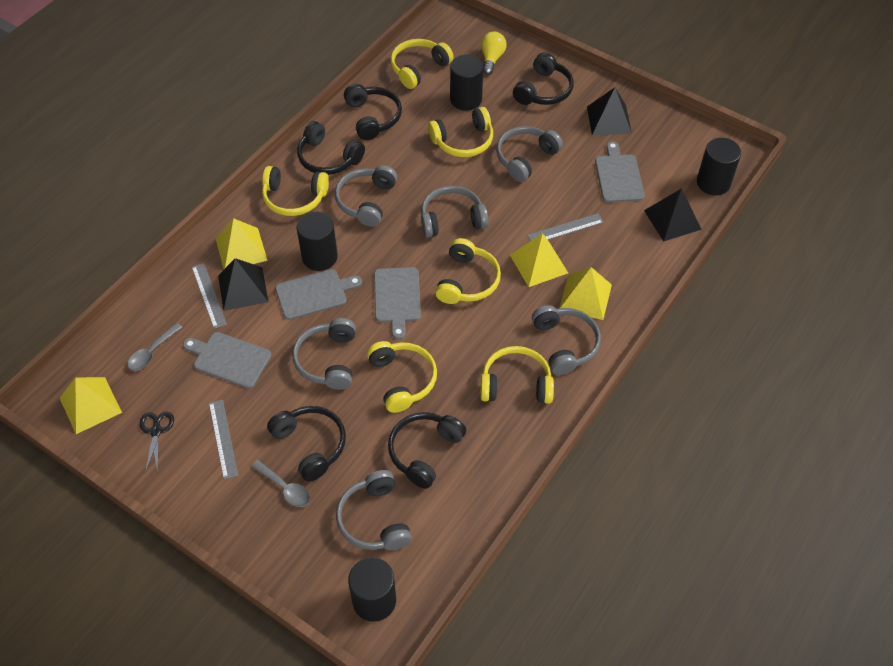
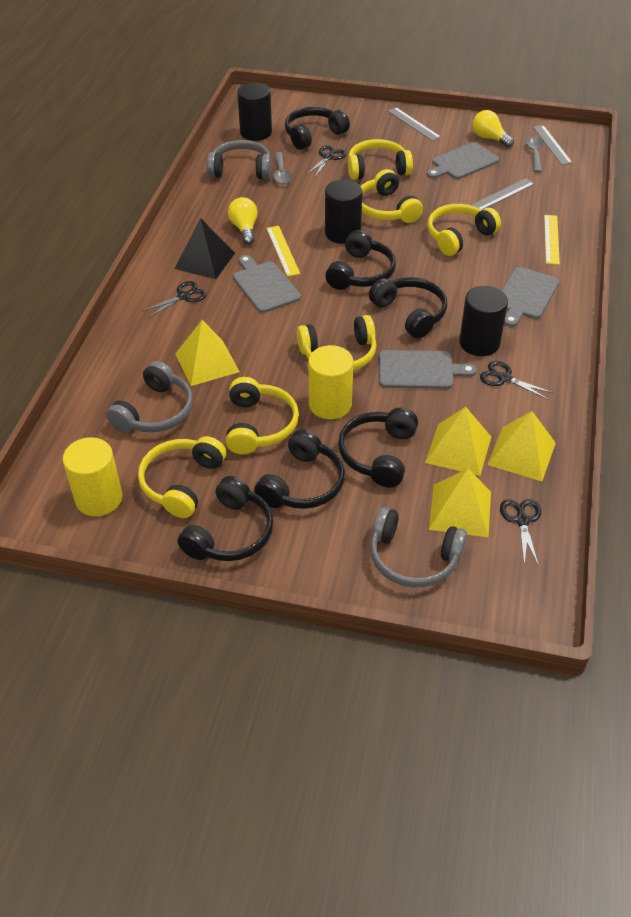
black cylinder: 4 -> 3
black headphones: 5 -> 6
black pyramid: 3 -> 1
black scissors: 1 -> 4
grey headphones: 6 -> 3
yellow cylinder: 0 -> 2
yellow light bulb: 1 -> 2
yellow ruler: 0 -> 2

